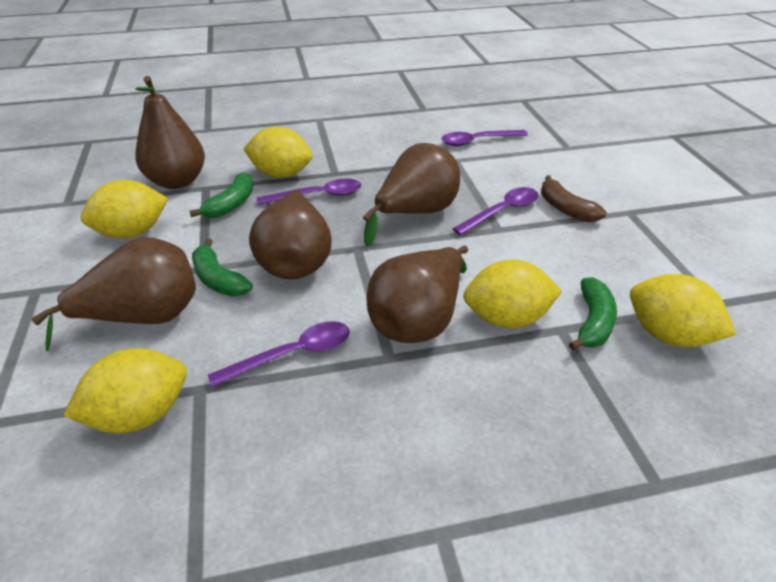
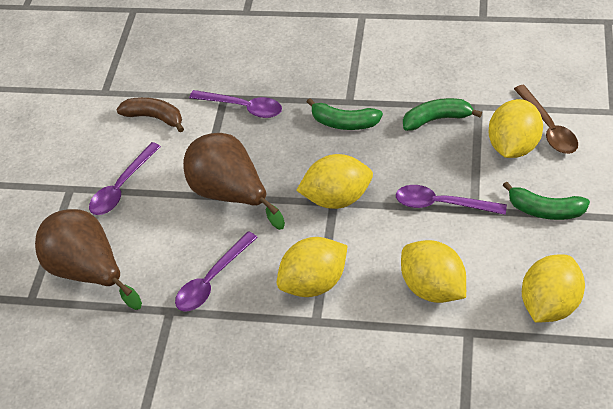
brown pear: 5 -> 2
brown spoon: 0 -> 1

